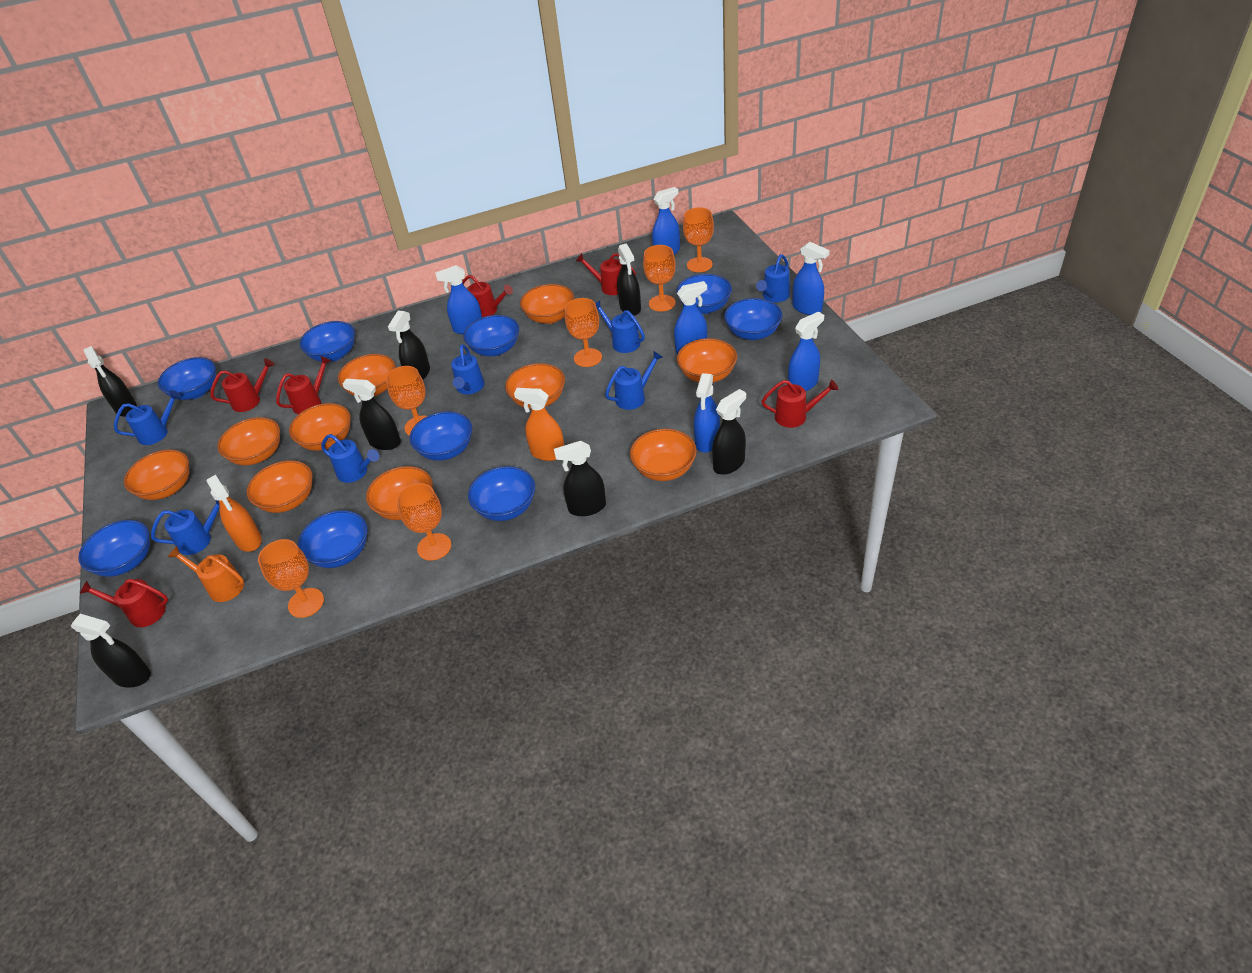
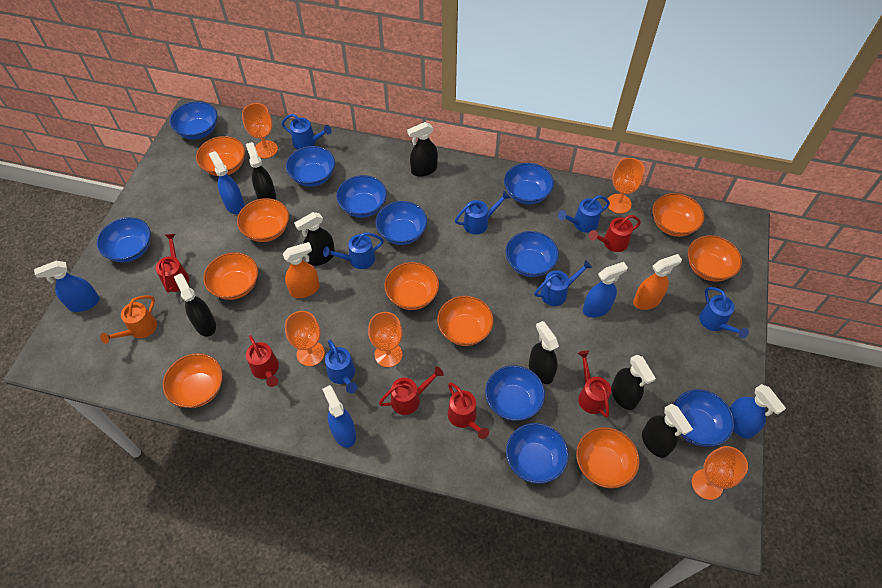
blue bowl: 9 -> 10
blue spray bottle: 6 -> 5
orange bowl: 10 -> 9
orange goblet: 6 -> 5

